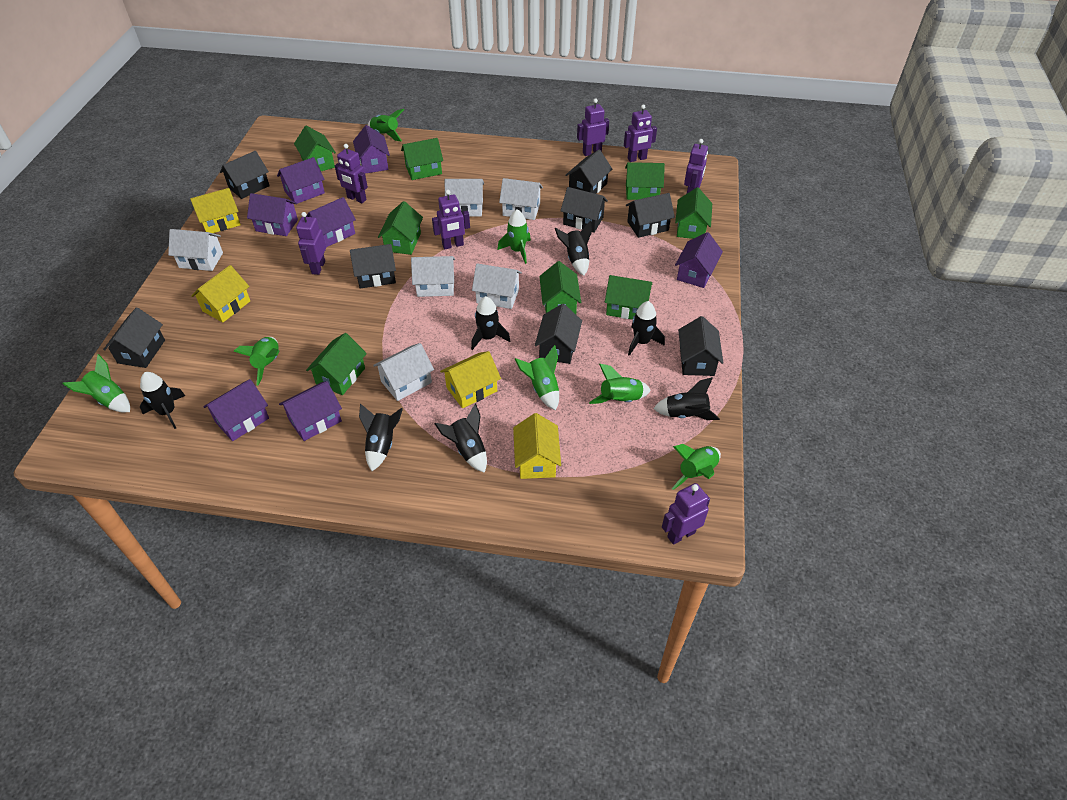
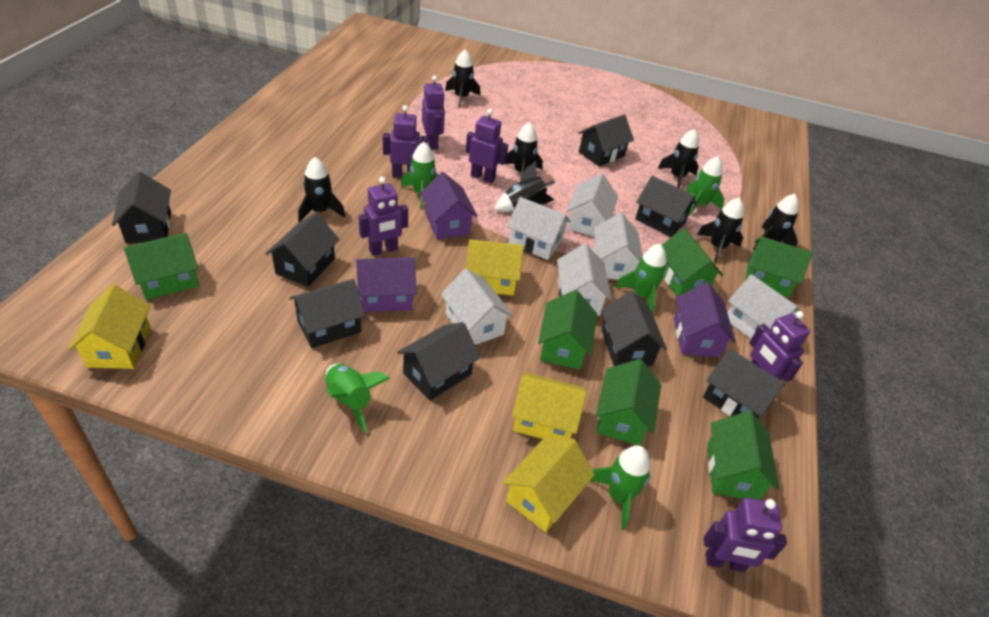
green house: 8 -> 6
green rocket: 7 -> 5
purple house: 7 -> 3
purple robot: 7 -> 6

